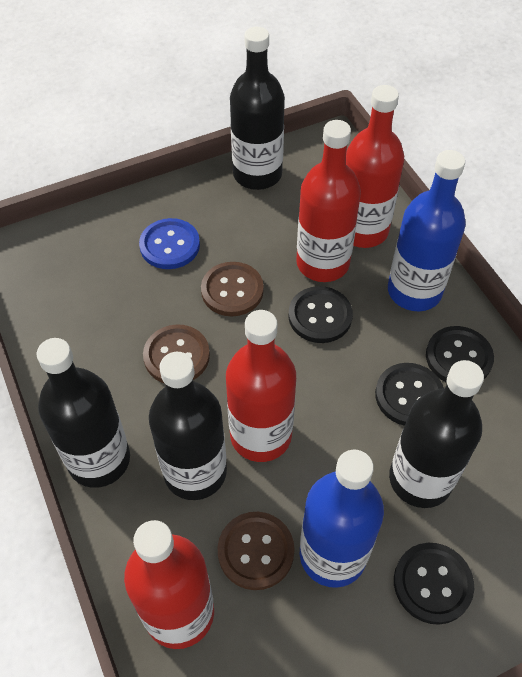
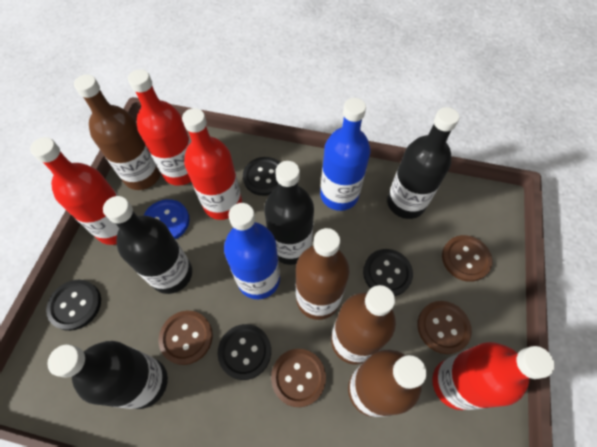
brown bottle: 0 -> 4
brown button: 3 -> 4

